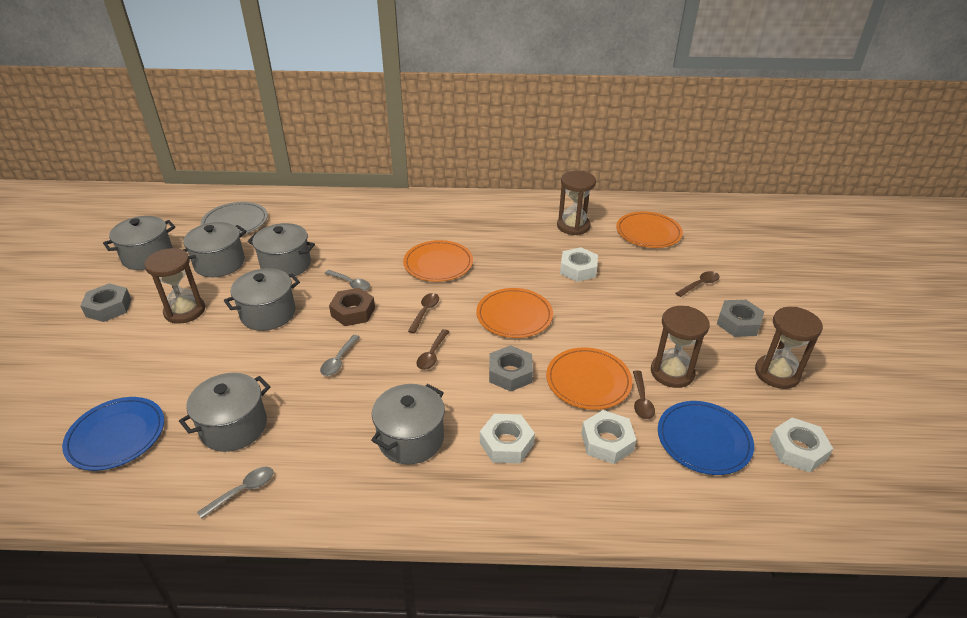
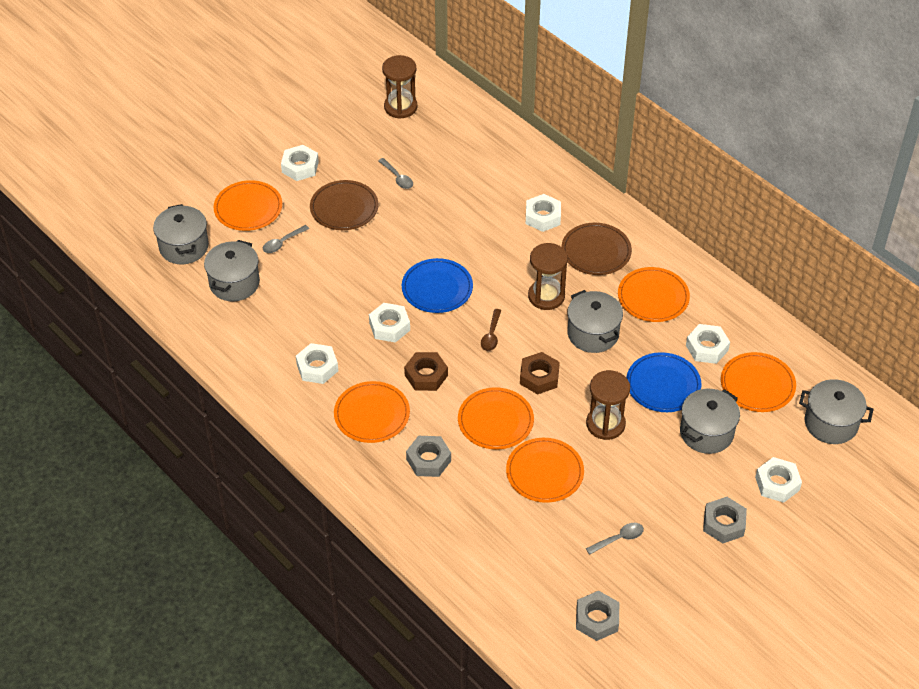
brown hourglass: 4 -> 3
brown nut: 1 -> 2
brown plate: 0 -> 2
brown spoon: 4 -> 1
grey plate: 1 -> 0
grey pot: 6 -> 5
orange plate: 4 -> 6
white nut: 4 -> 6

